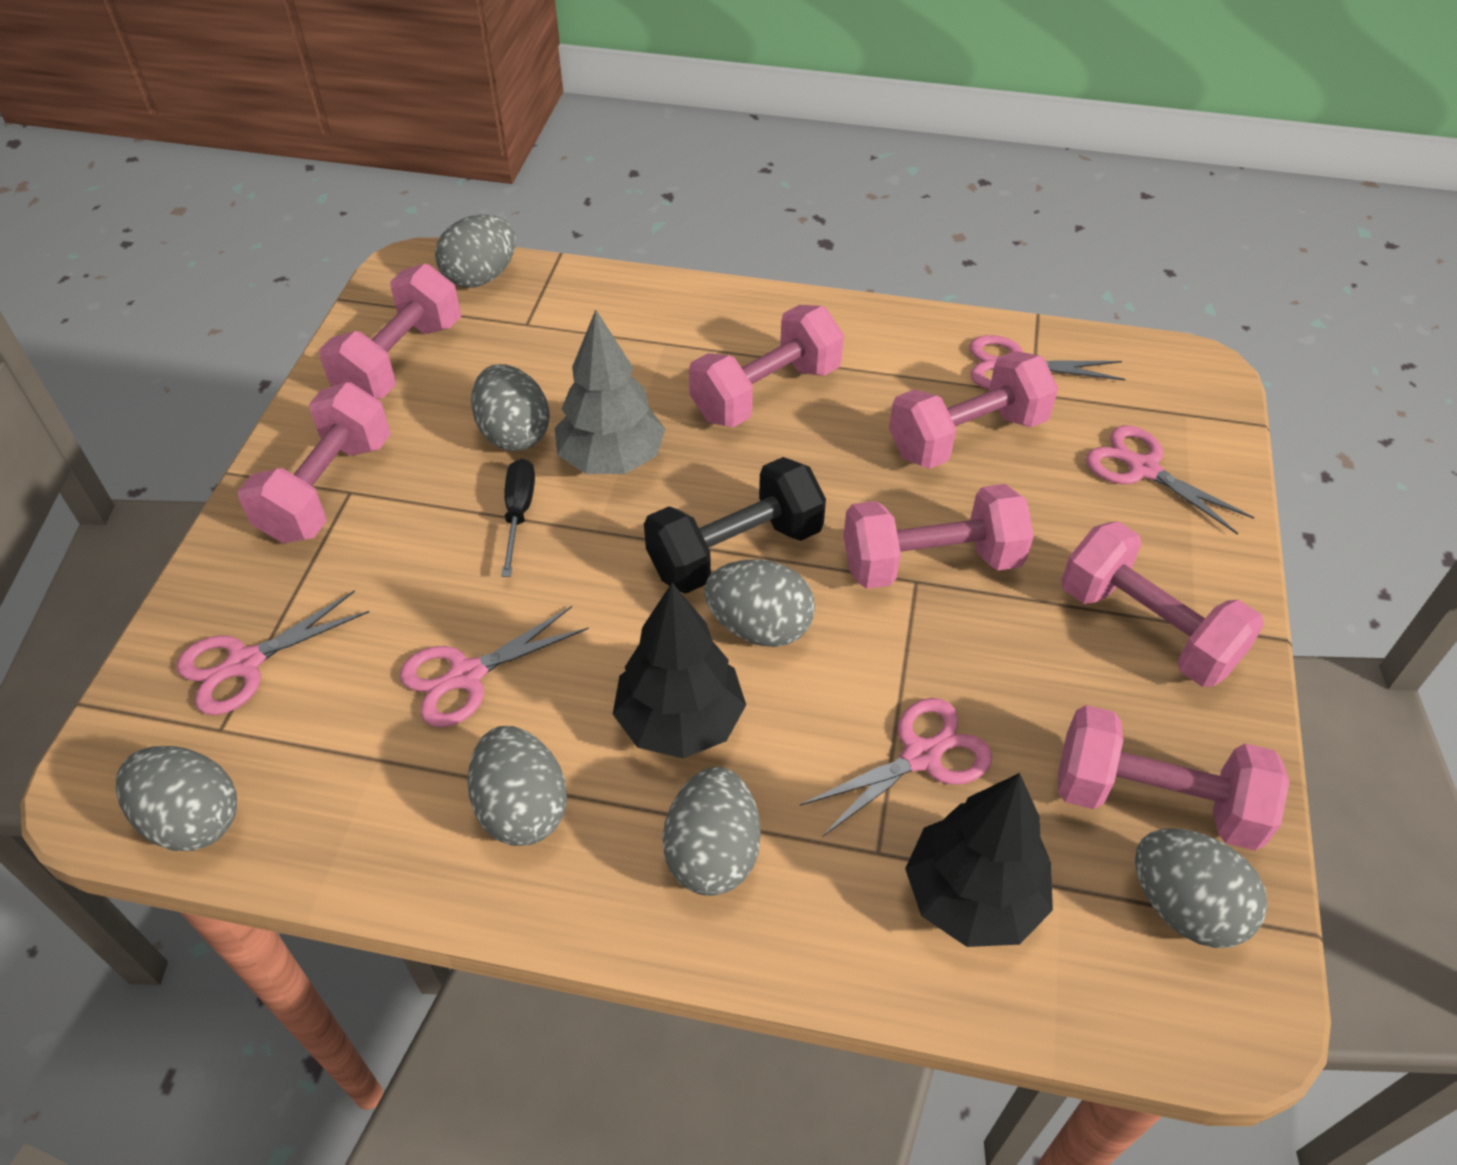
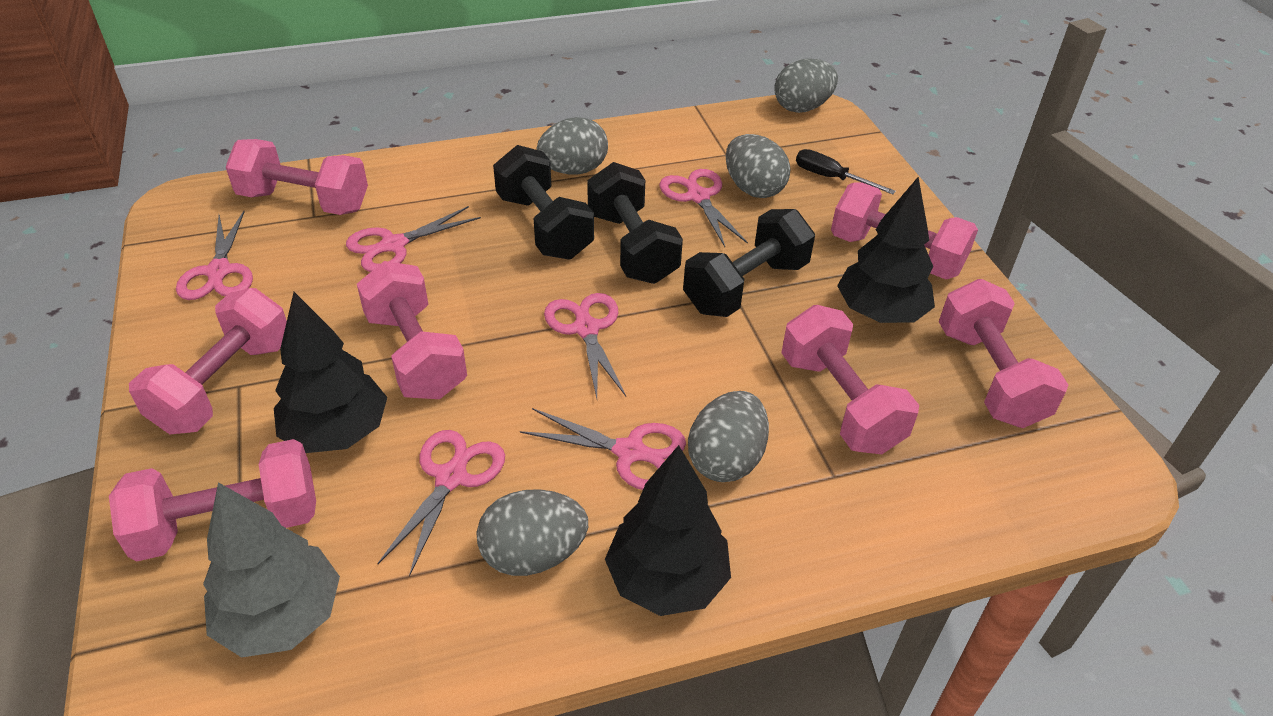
black dumbbell: 1 -> 3
black tree: 2 -> 3
grey egg: 7 -> 5
pink scissors: 5 -> 6

